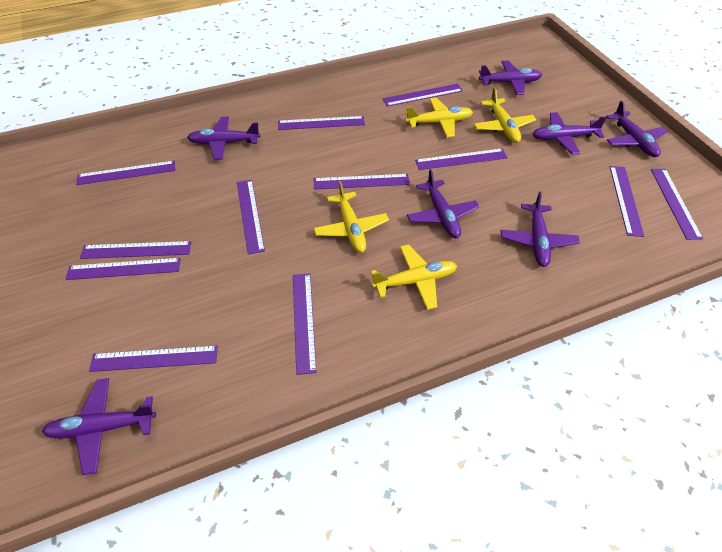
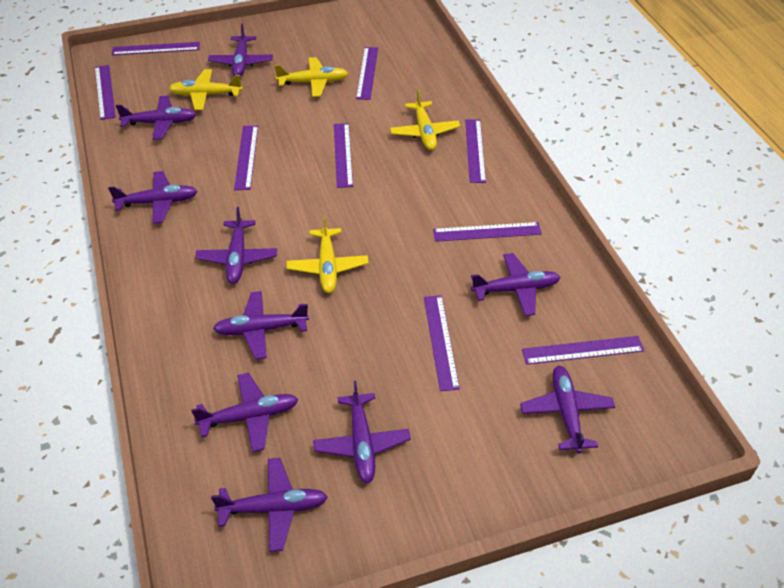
purple plane: 7 -> 10
purple ruler: 12 -> 9

